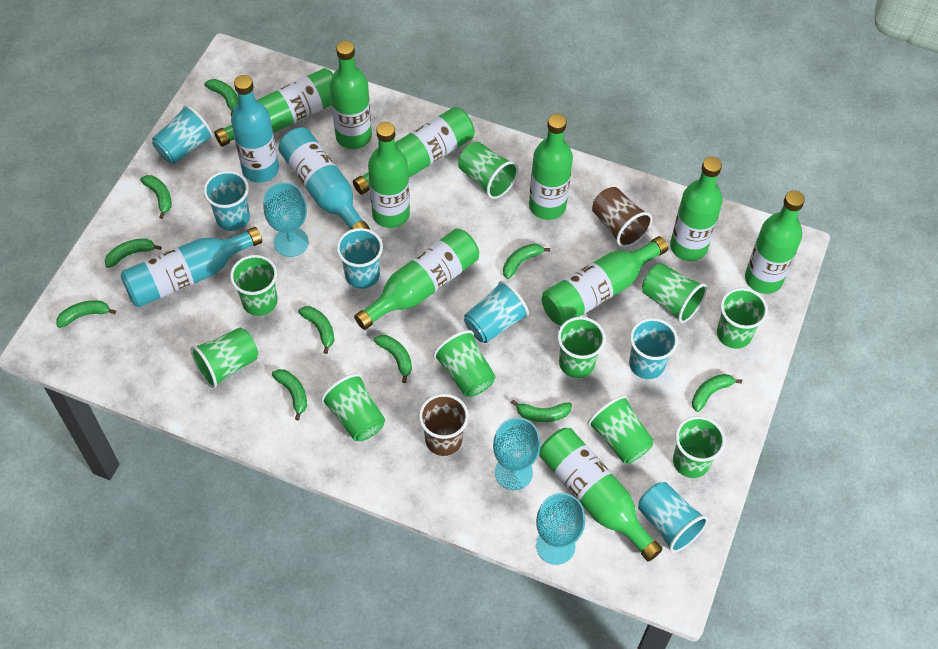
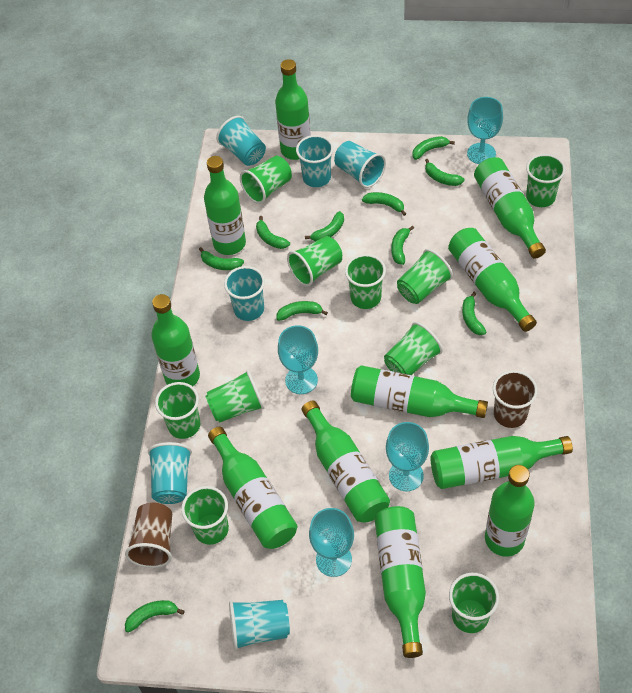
green bottle: 10 -> 11
turquoise bottle: 3 -> 0
turquoise goblet: 3 -> 4

